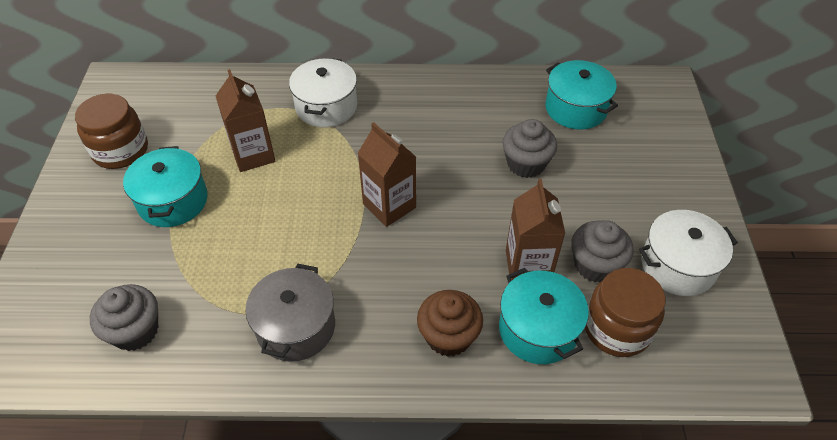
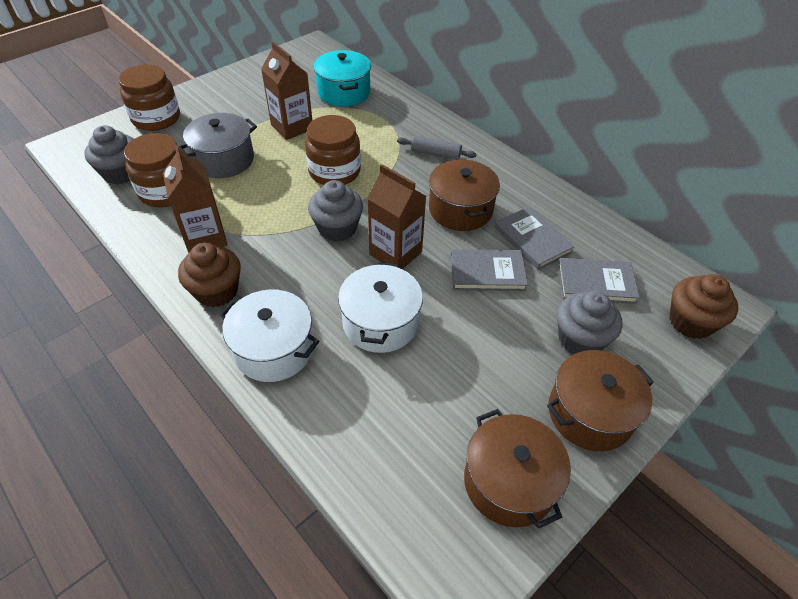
brown cupcake: 1 -> 2
brown jar: 2 -> 3
brown pot: 0 -> 3
grey book: 0 -> 3
grey rolling pin: 0 -> 1
turquoise pot: 3 -> 1

